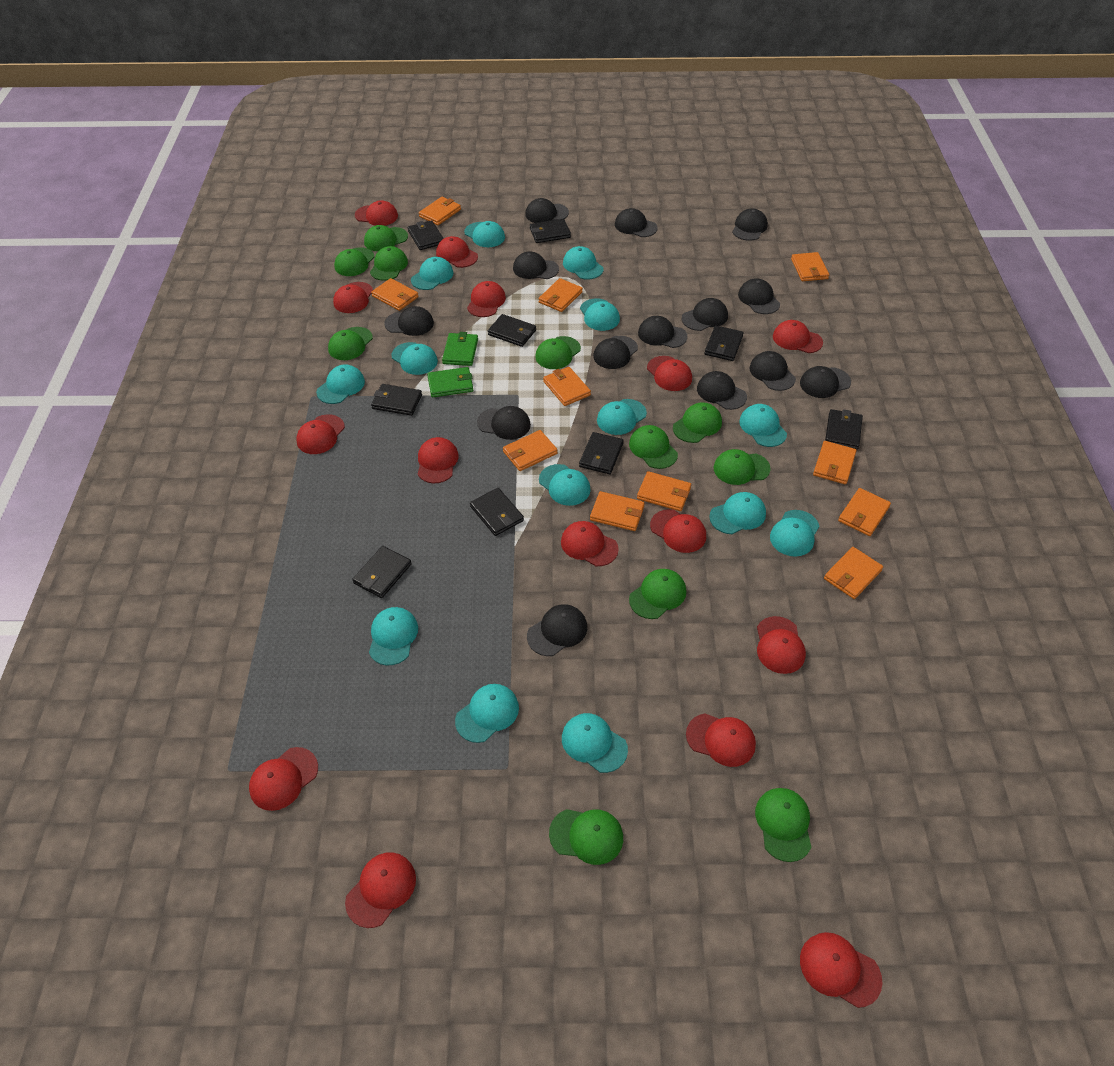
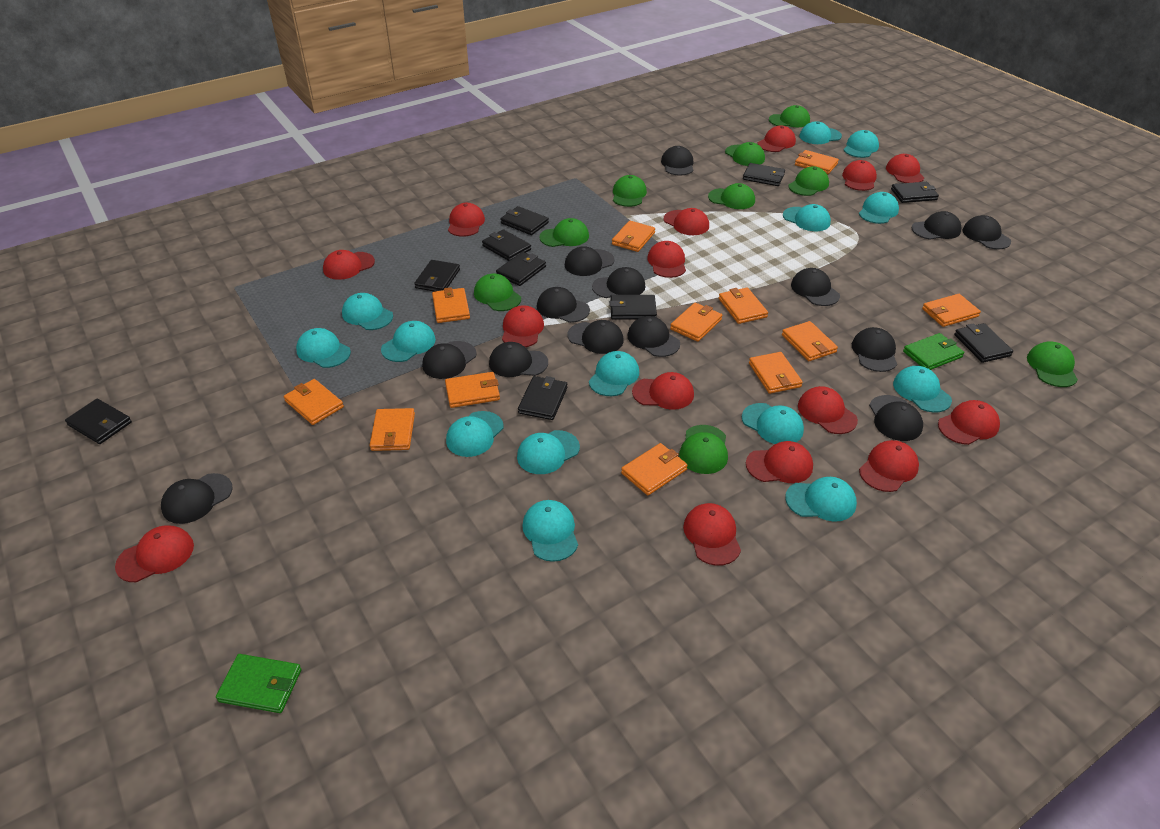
black wallet: 9 -> 10
green cap: 11 -> 9
orange wallet: 11 -> 12

